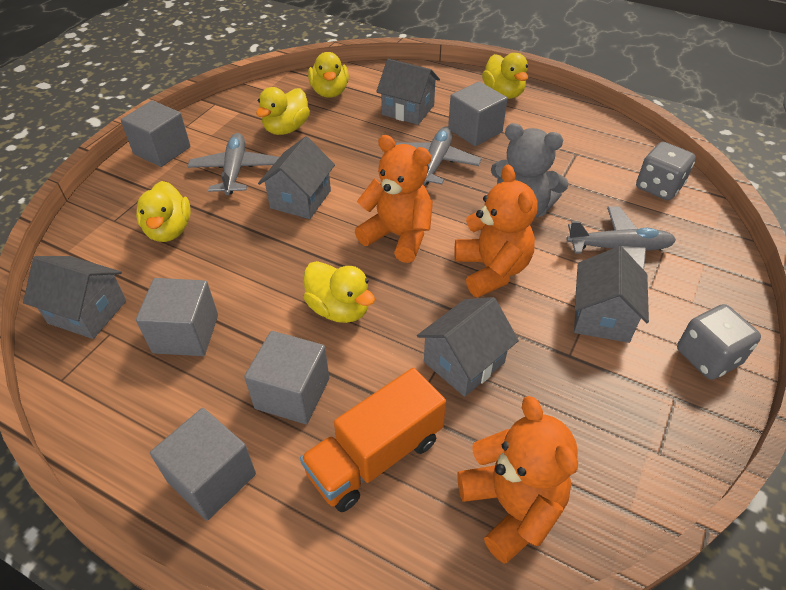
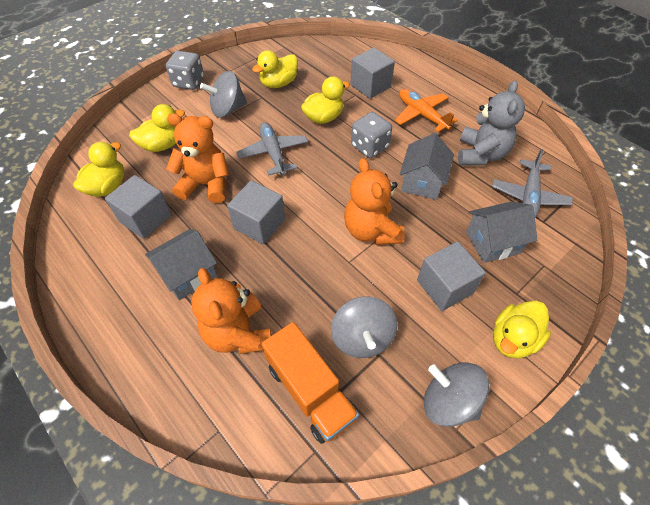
grey cube: 5 -> 4
grey house: 5 -> 3
grey plane: 3 -> 2
grey spinning top: 0 -> 3
orange plane: 0 -> 1

